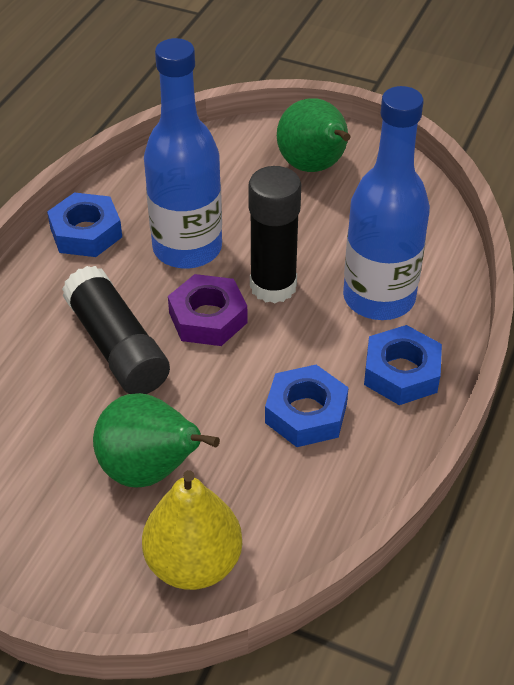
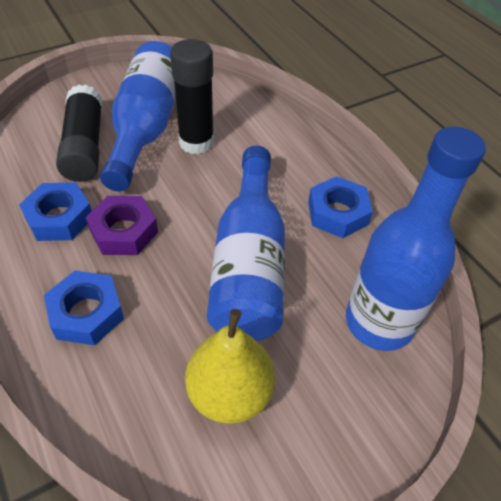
blue bottle: 2 -> 3
green pear: 2 -> 0

